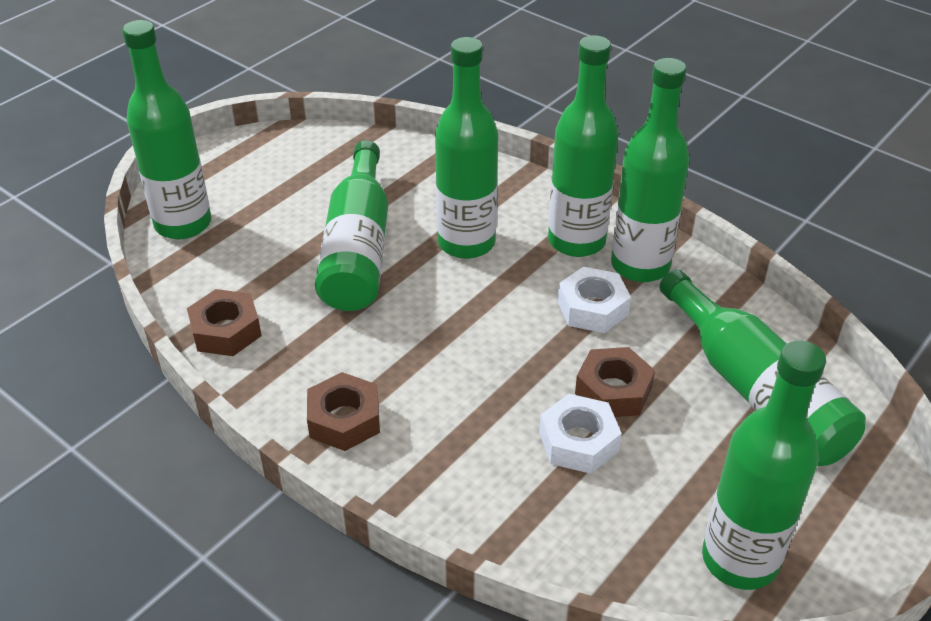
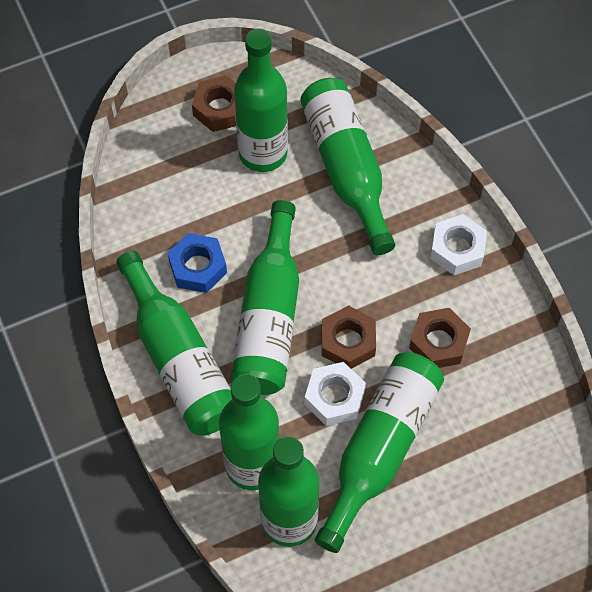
blue nut: 0 -> 1

